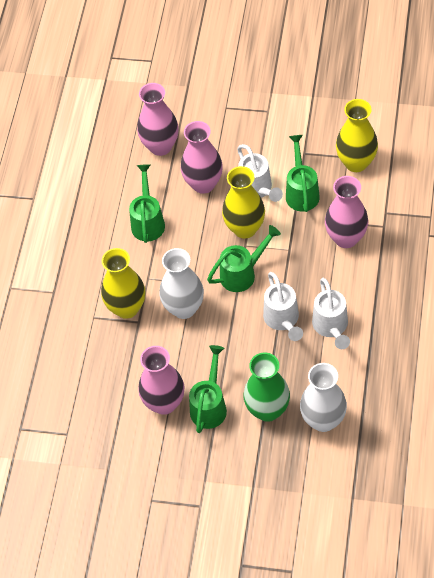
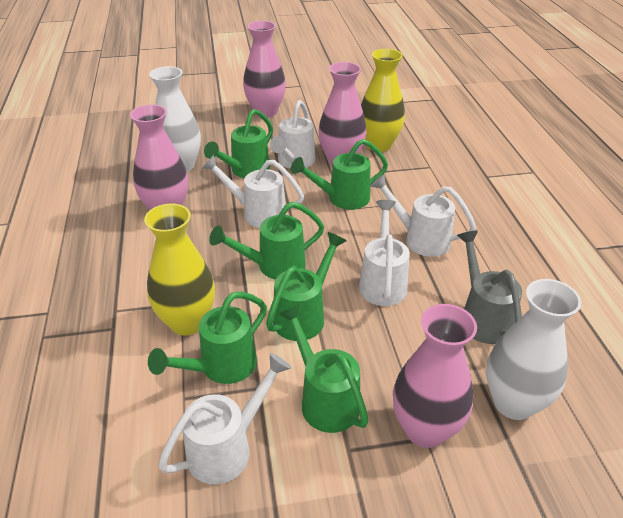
green vase: 1 -> 0
green watering can: 4 -> 6
grey watering can: 0 -> 1
white watering can: 3 -> 5
yellow vase: 3 -> 2

